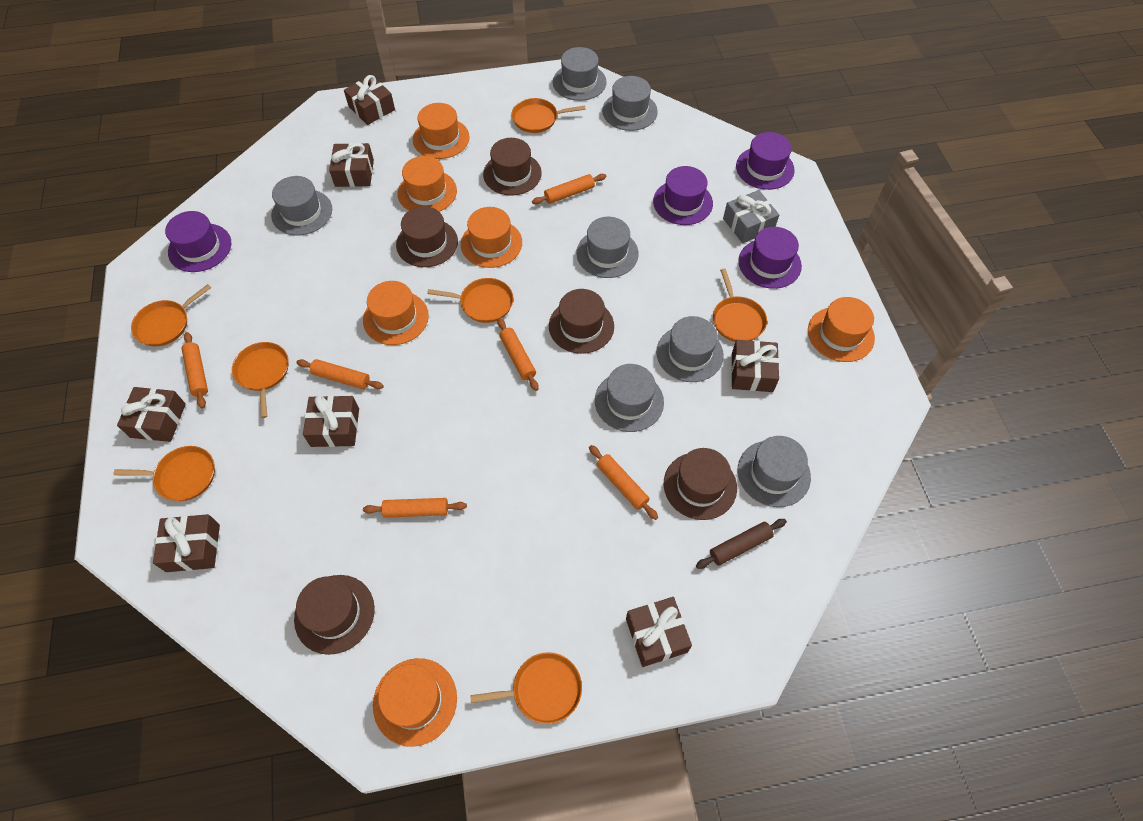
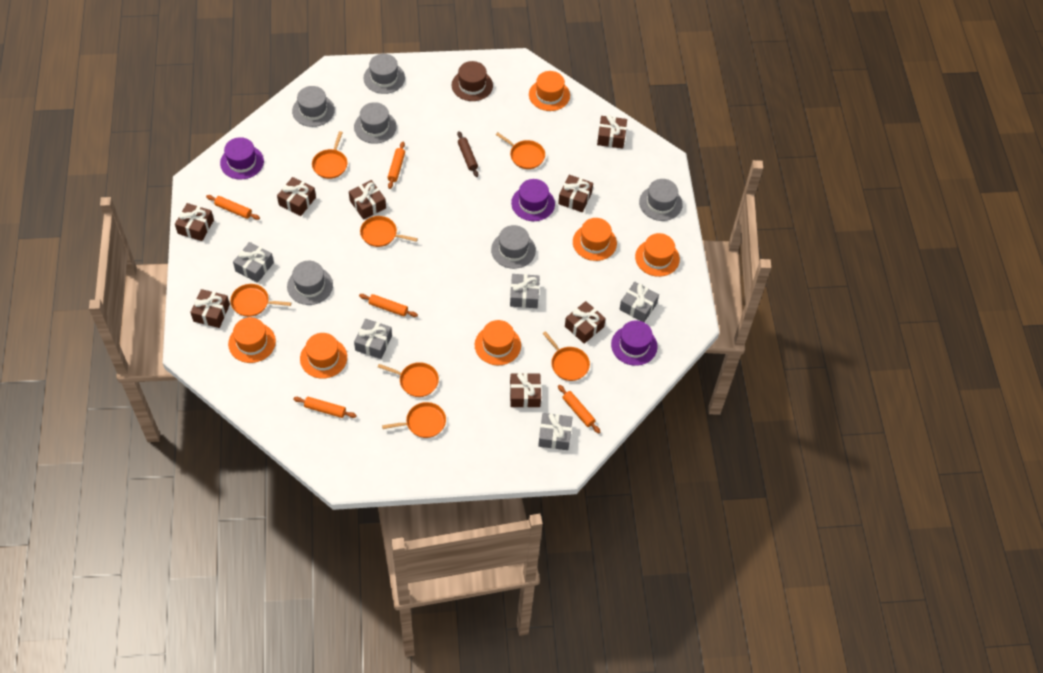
brown gift: 7 -> 8
brown hat: 5 -> 1
grey gift: 1 -> 5
grey hat: 7 -> 6
orange rolling pin: 6 -> 5
purple hat: 4 -> 3

